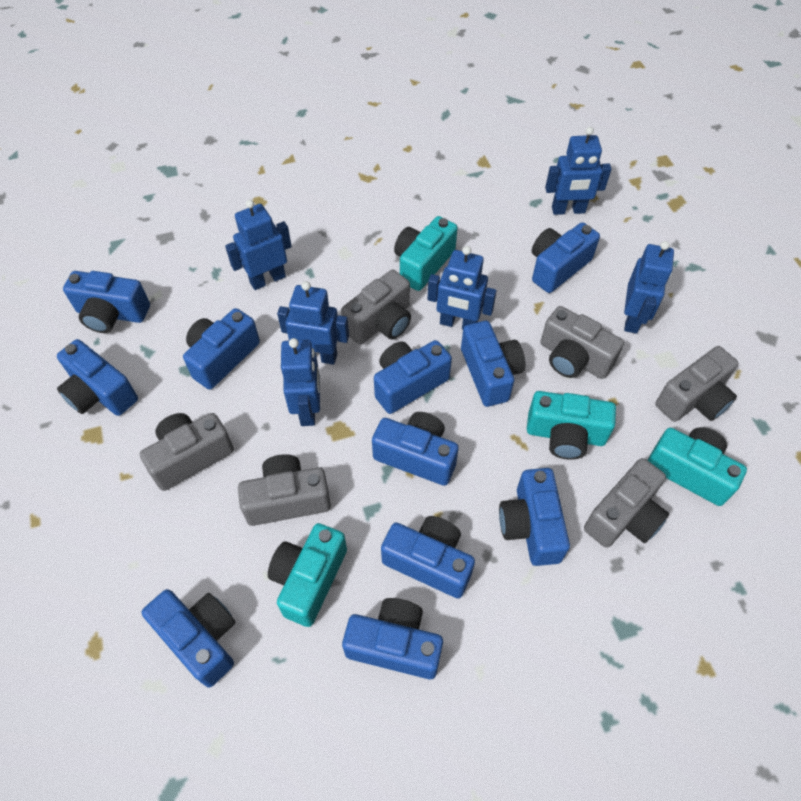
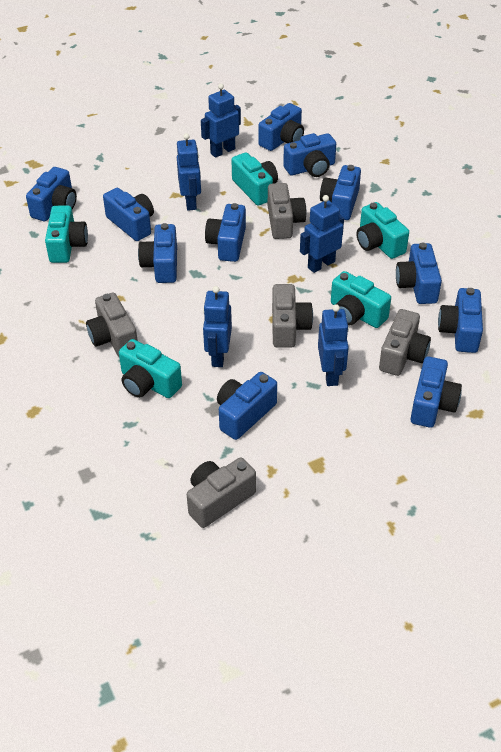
blue robot: 6 -> 5
grey camera: 6 -> 5
turquoise camera: 4 -> 5

